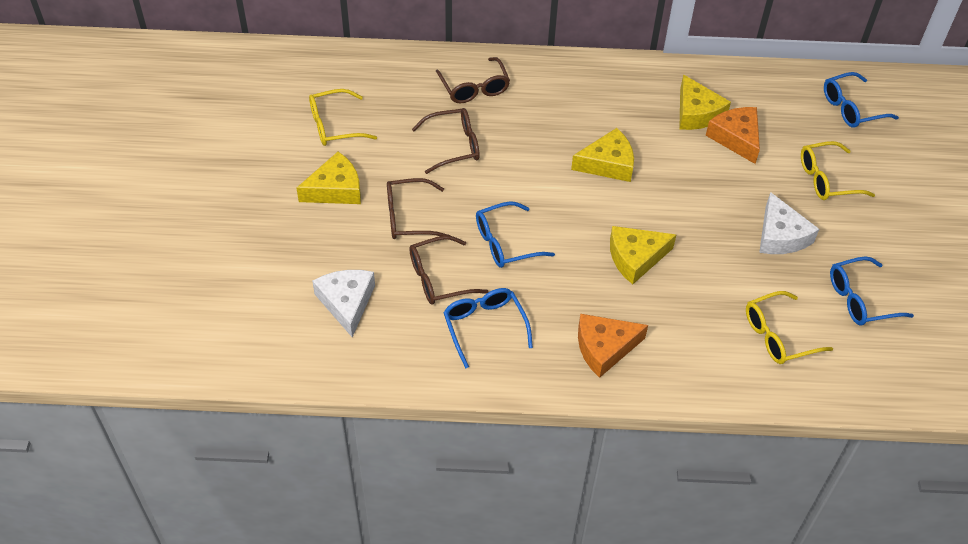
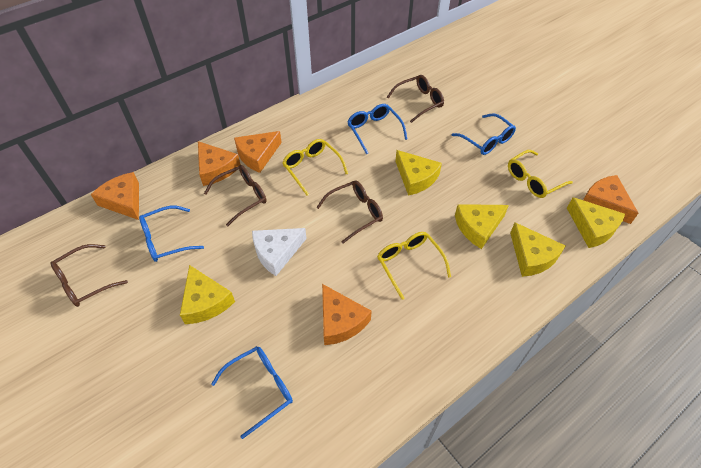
orange cheese: 2 -> 5
white cheese: 2 -> 1
yellow cheese: 4 -> 5

